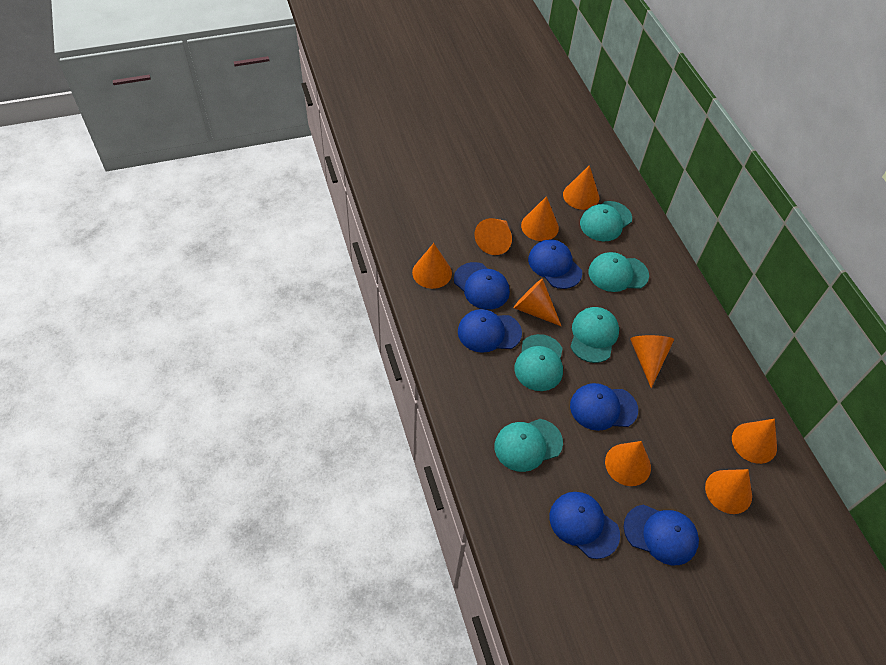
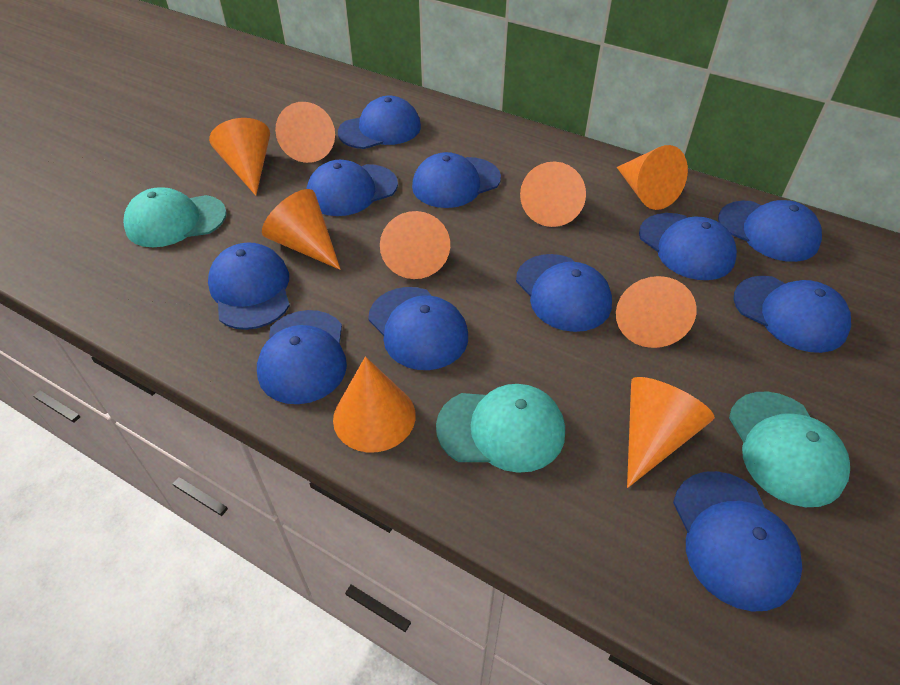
blue cap: 6 -> 11
turquoise cap: 5 -> 3

